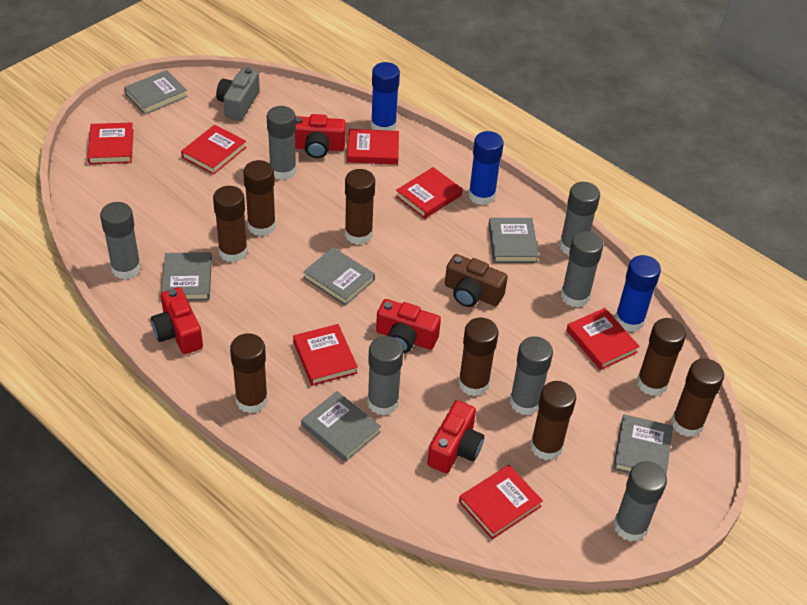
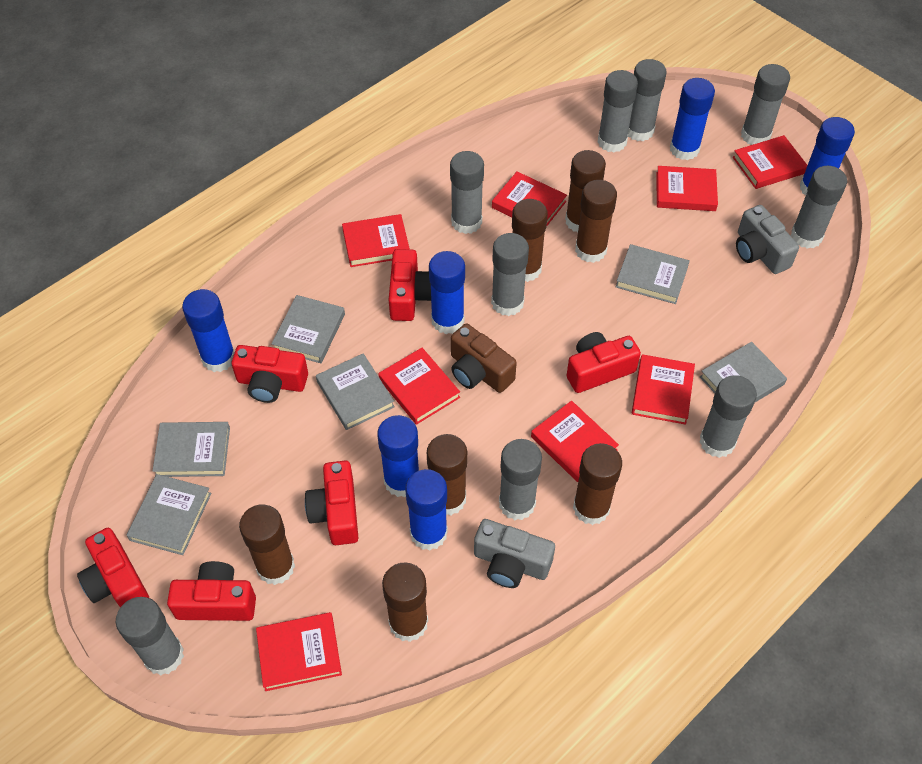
blue glue stick: 3 -> 6
brown glue stick: 8 -> 7
grey camera: 1 -> 2
grey glue stick: 7 -> 9
red book: 7 -> 8
red camera: 4 -> 6

